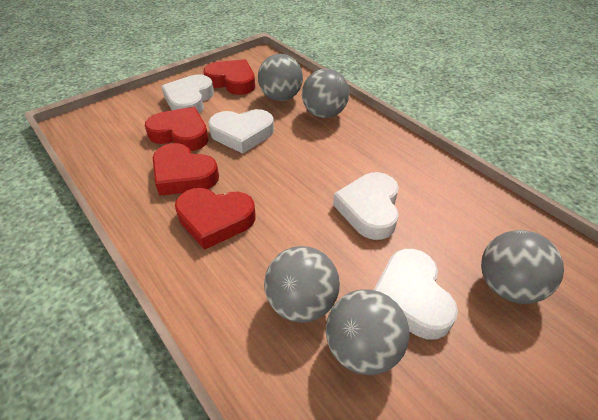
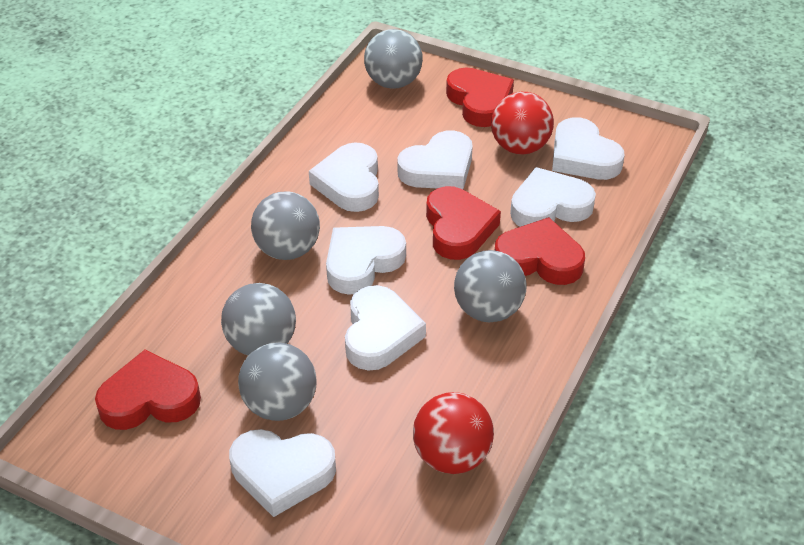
red ball: 0 -> 2
white heart: 4 -> 7

